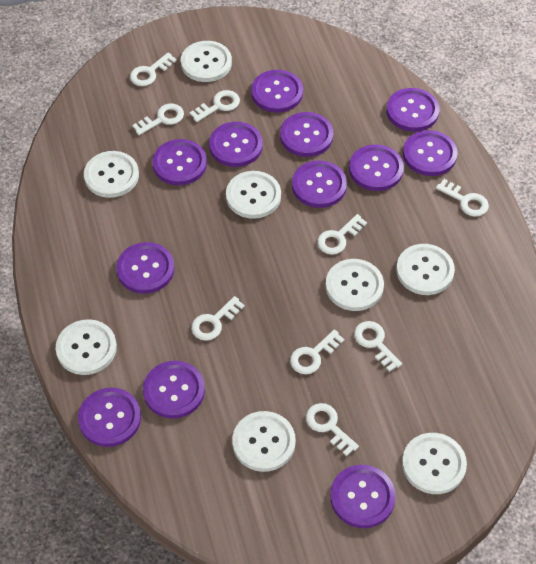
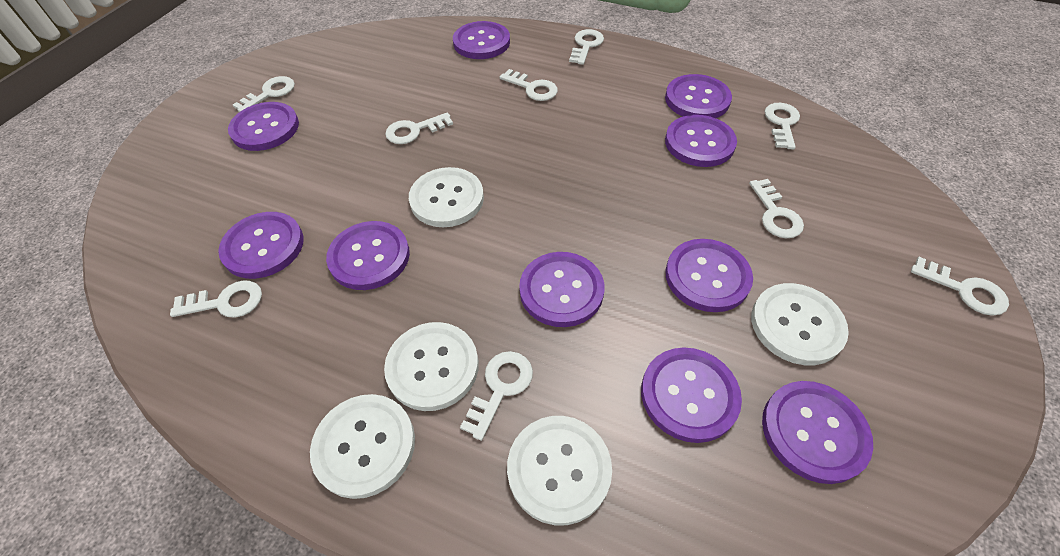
purple button: 12 -> 10
white button: 8 -> 5

